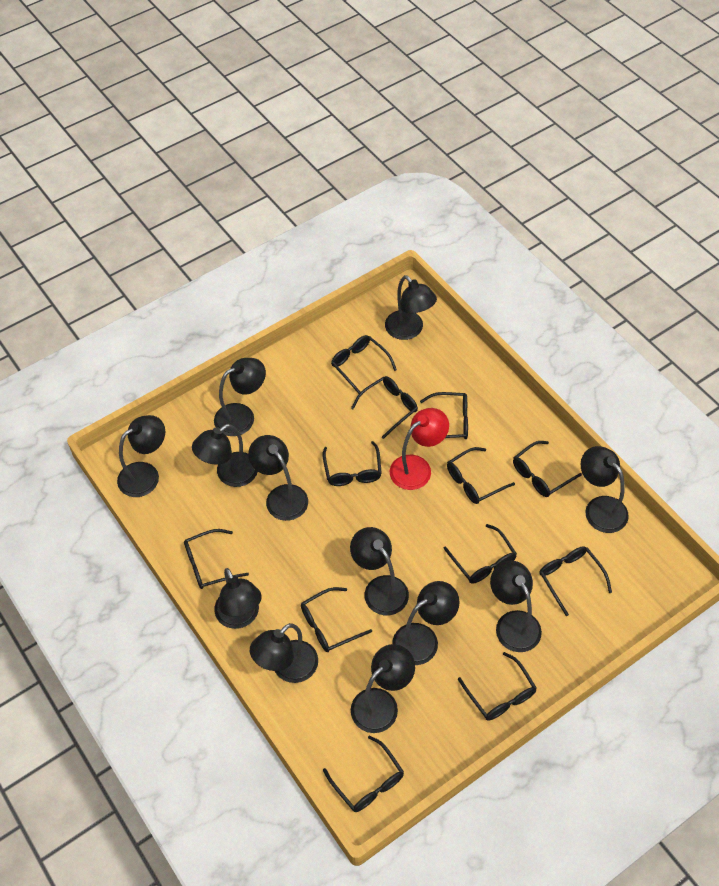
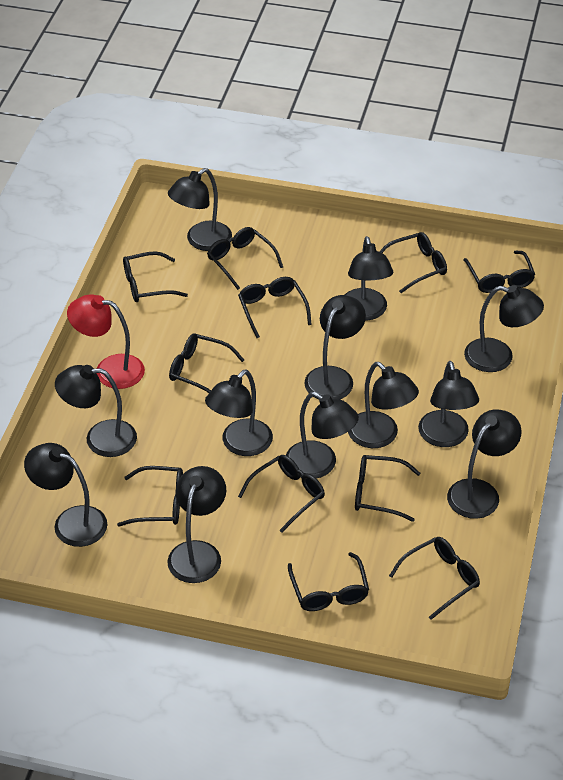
black glasses: 12 -> 11

